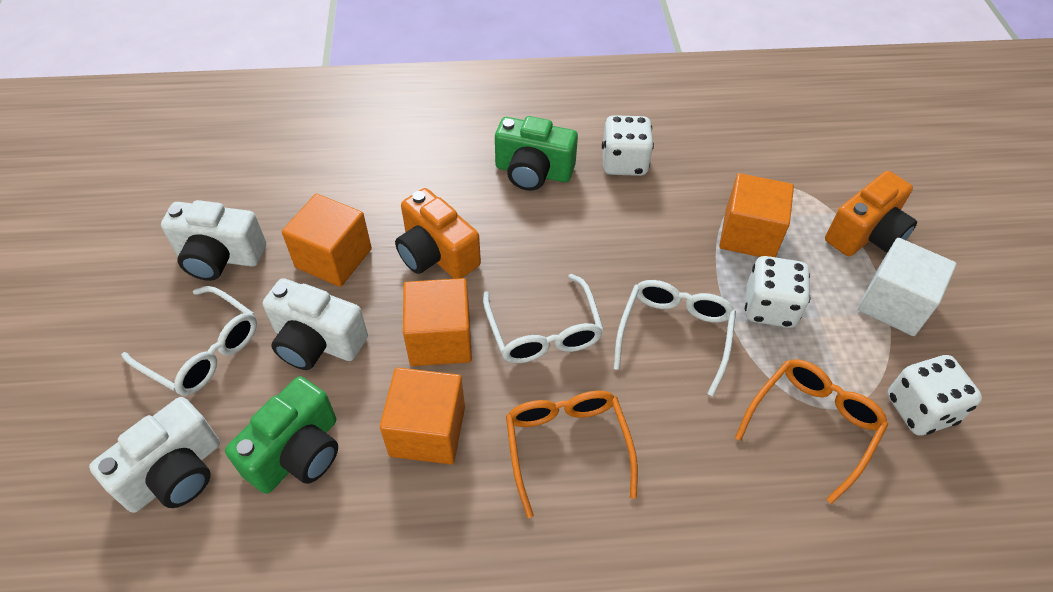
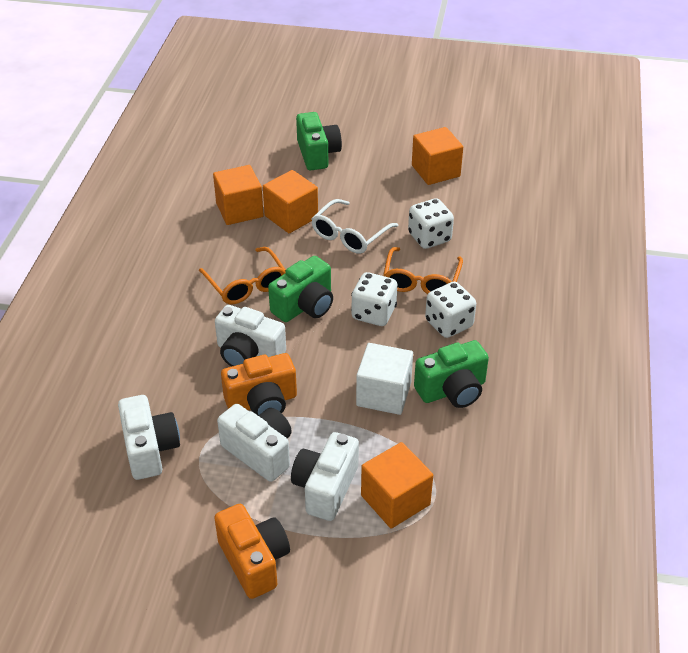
green camera: 2 -> 3
white camera: 3 -> 4
white glasses: 3 -> 1

